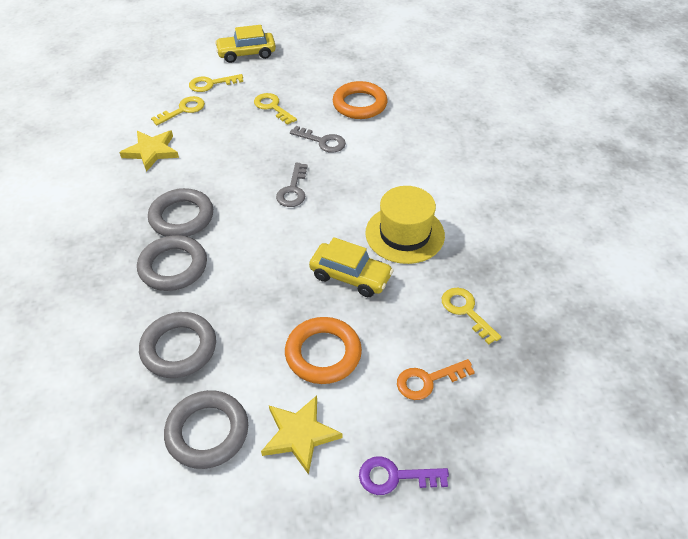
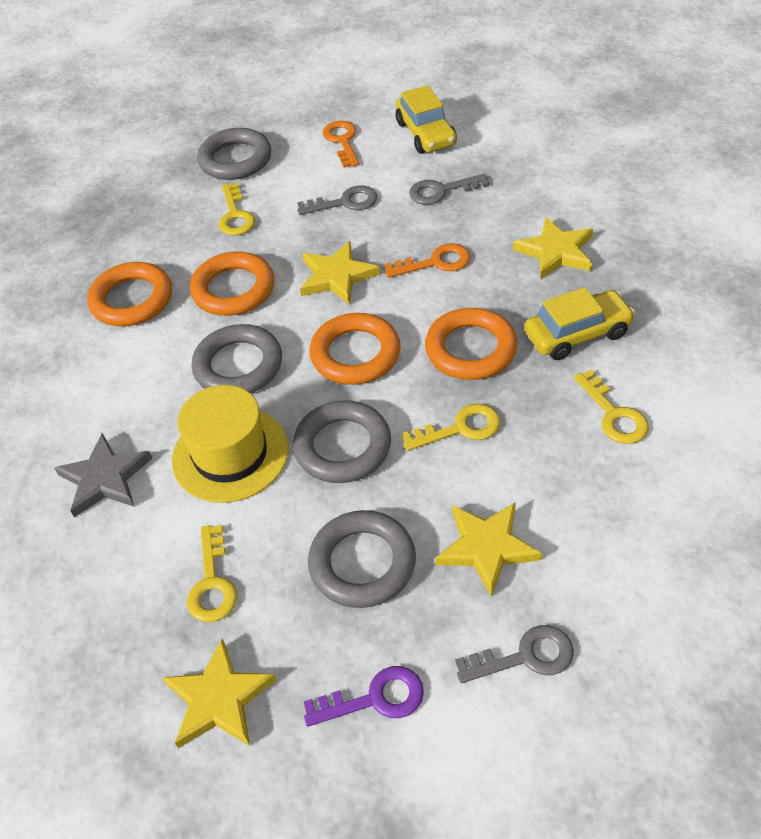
grey key: 2 -> 3
grey star: 0 -> 1
orange key: 1 -> 2
orange ring: 2 -> 4
yellow star: 2 -> 4

